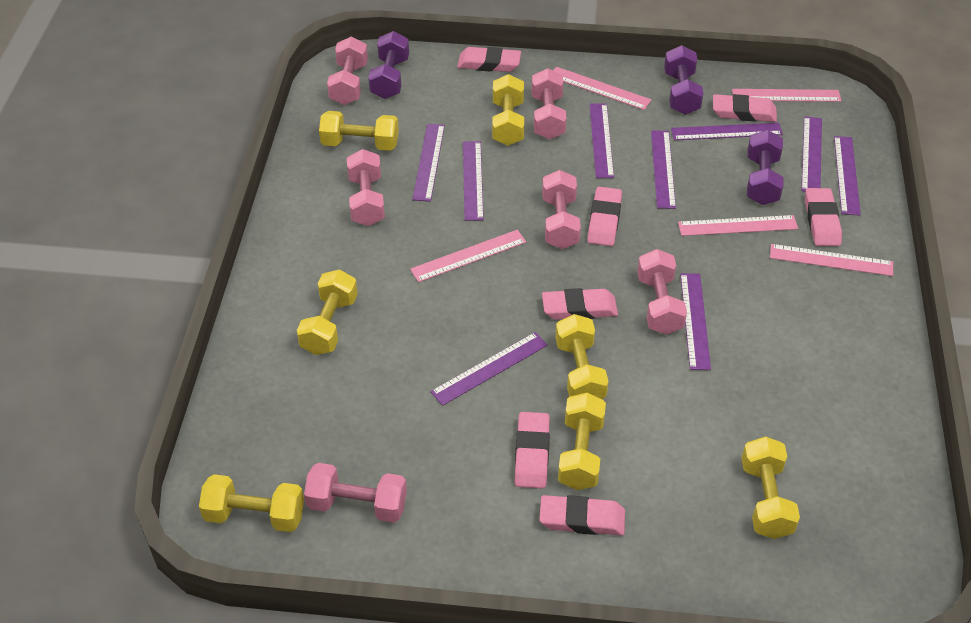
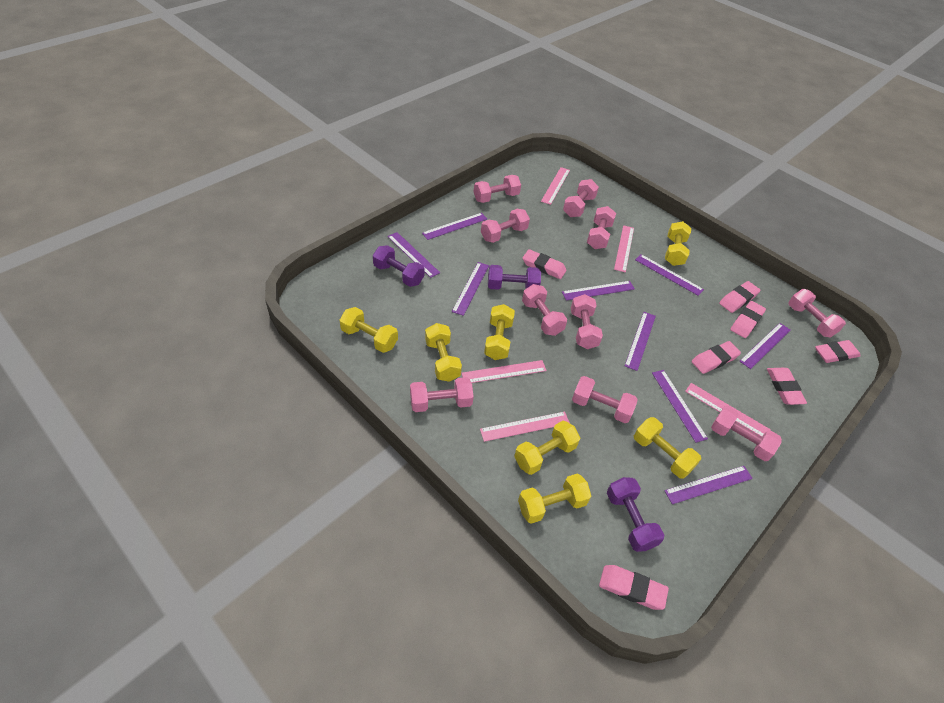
pink dumbbell: 6 -> 10

